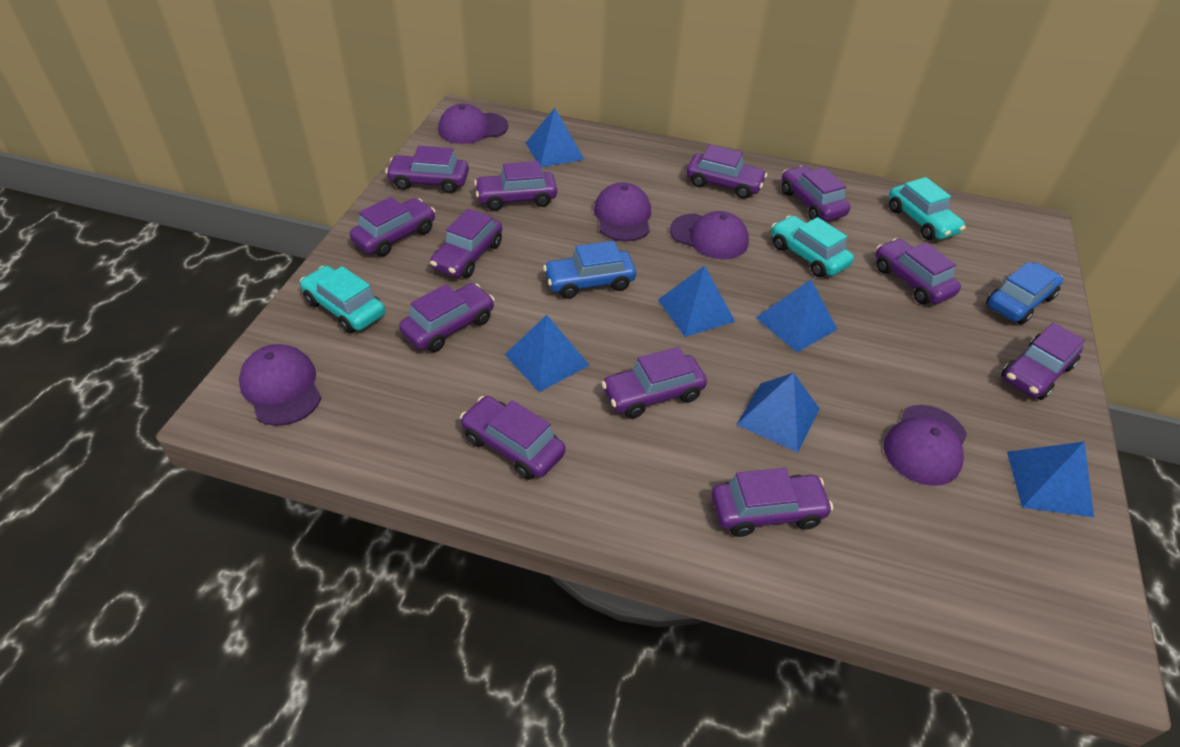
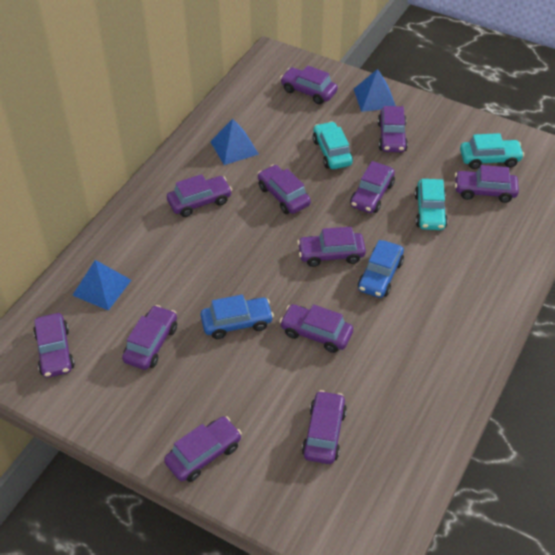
blue pyramid: 6 -> 3
purple cap: 5 -> 0

